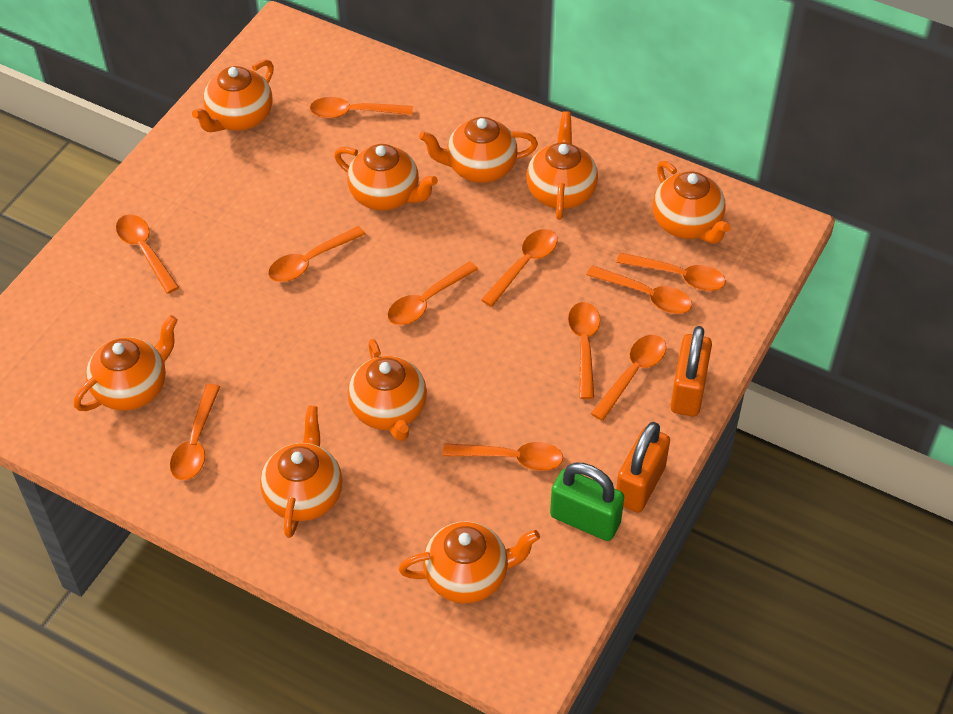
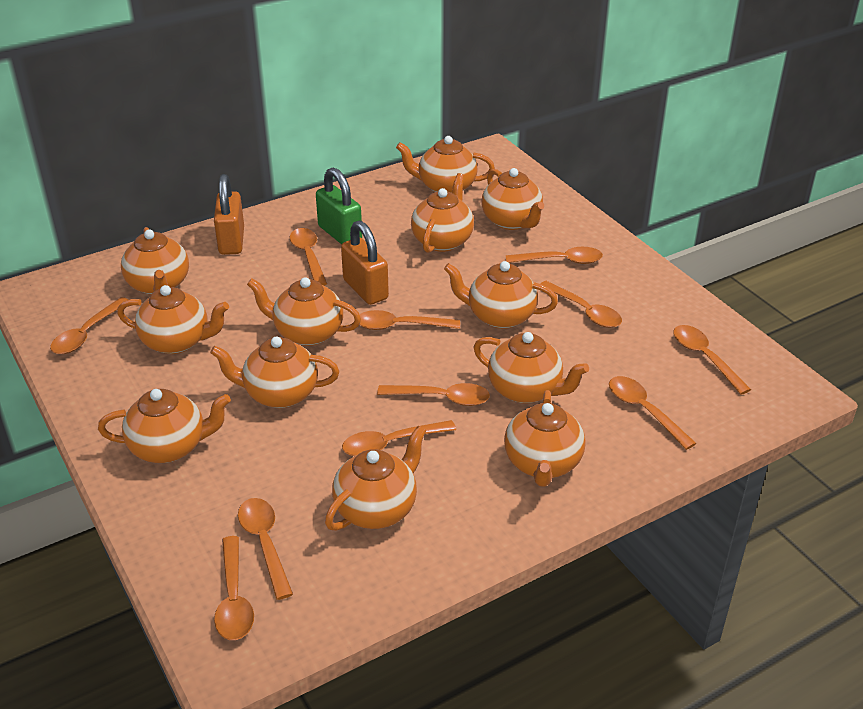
orange teapot: 9 -> 12

